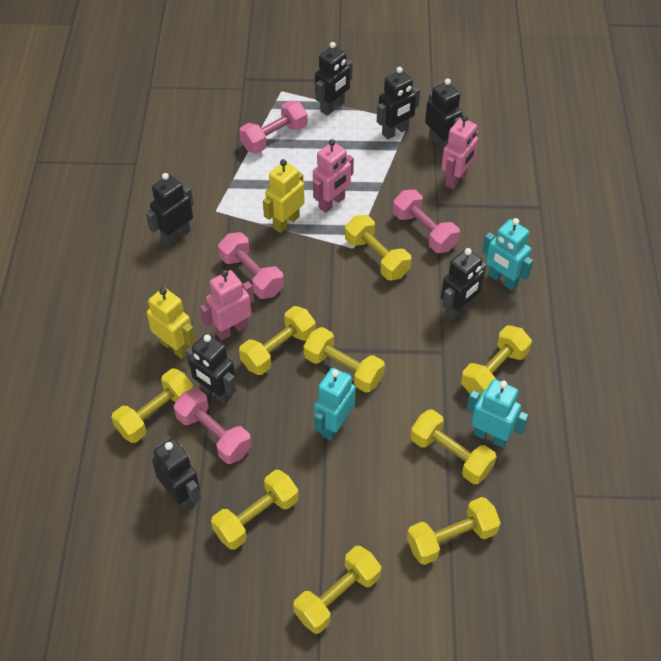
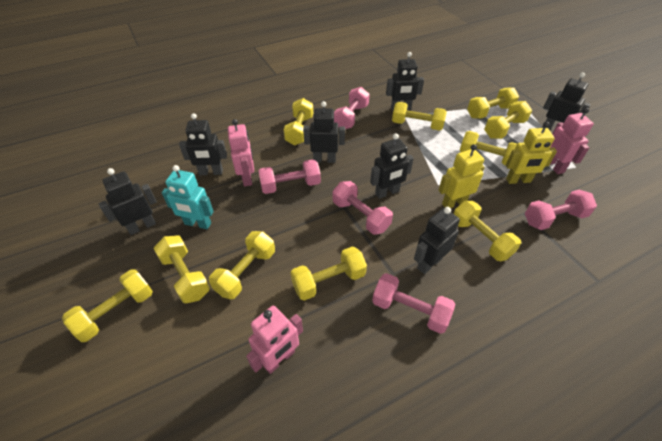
pink dumbbell: 4 -> 5
turquoise robot: 3 -> 1
yellow dumbbell: 9 -> 10

